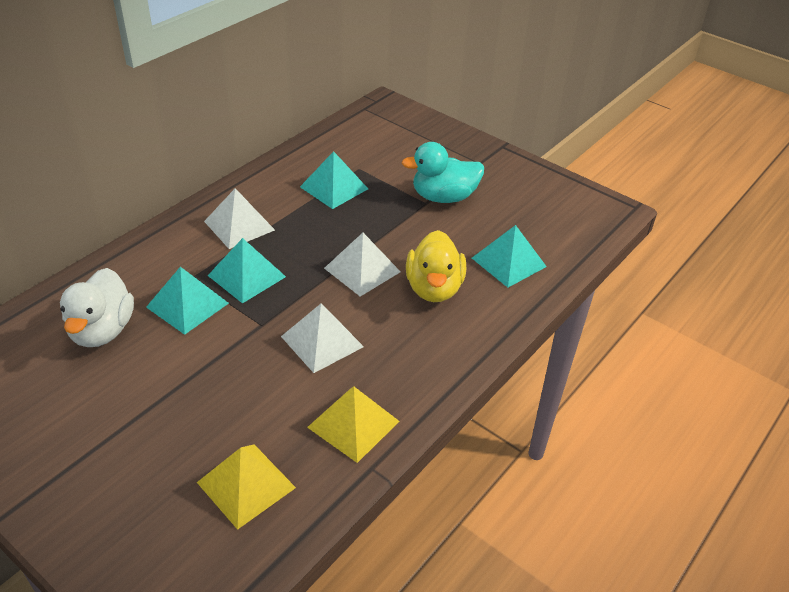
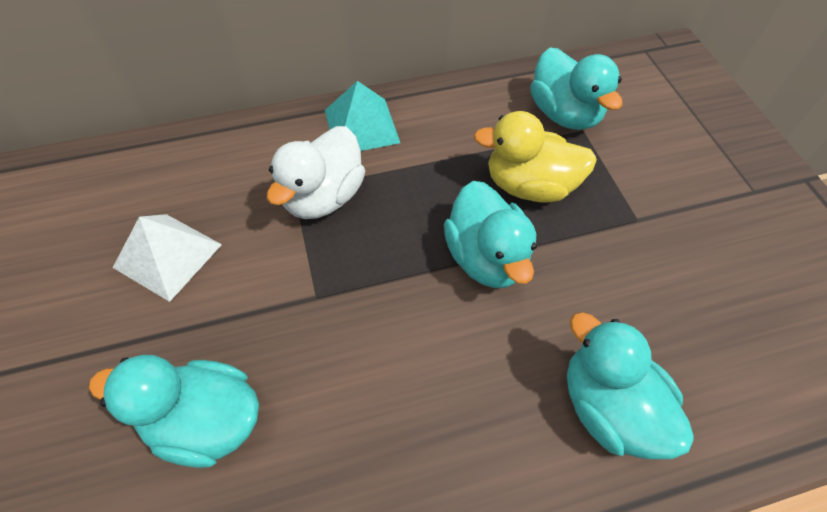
turquoise duck: 1 -> 4
turquoise pyramid: 4 -> 1
white pyramid: 3 -> 1
yellow pyramid: 2 -> 0

